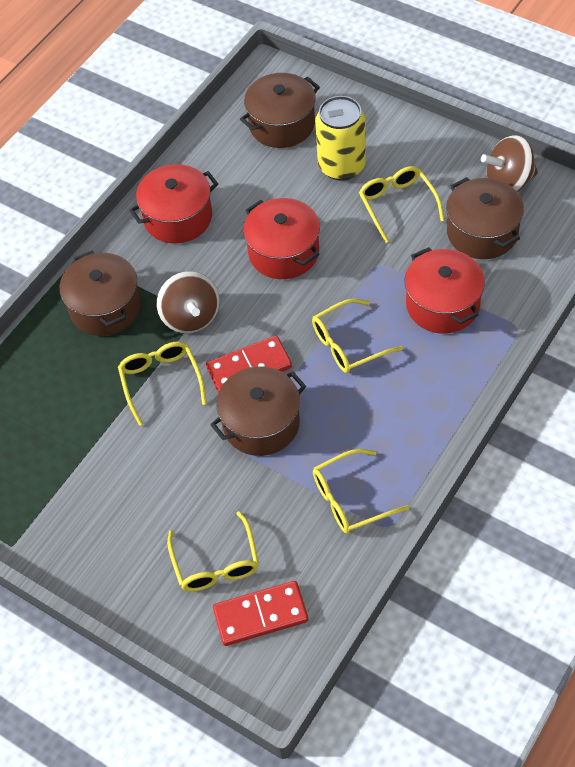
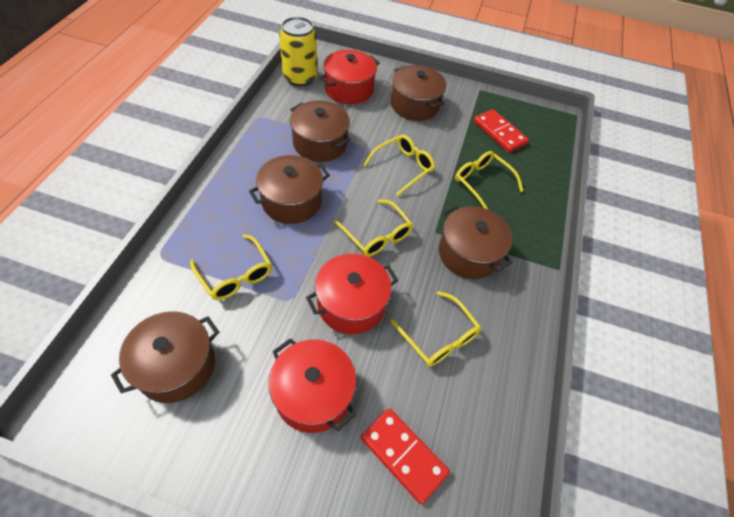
brown pot: 4 -> 5
brown spinning top: 2 -> 0

